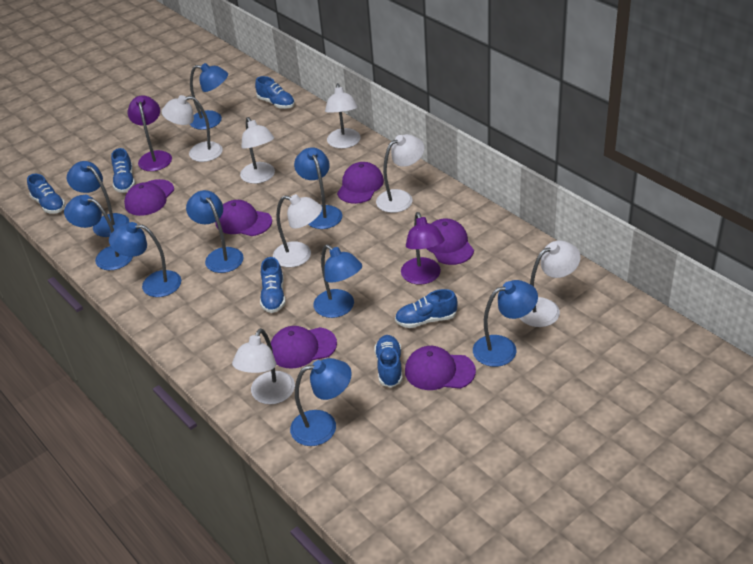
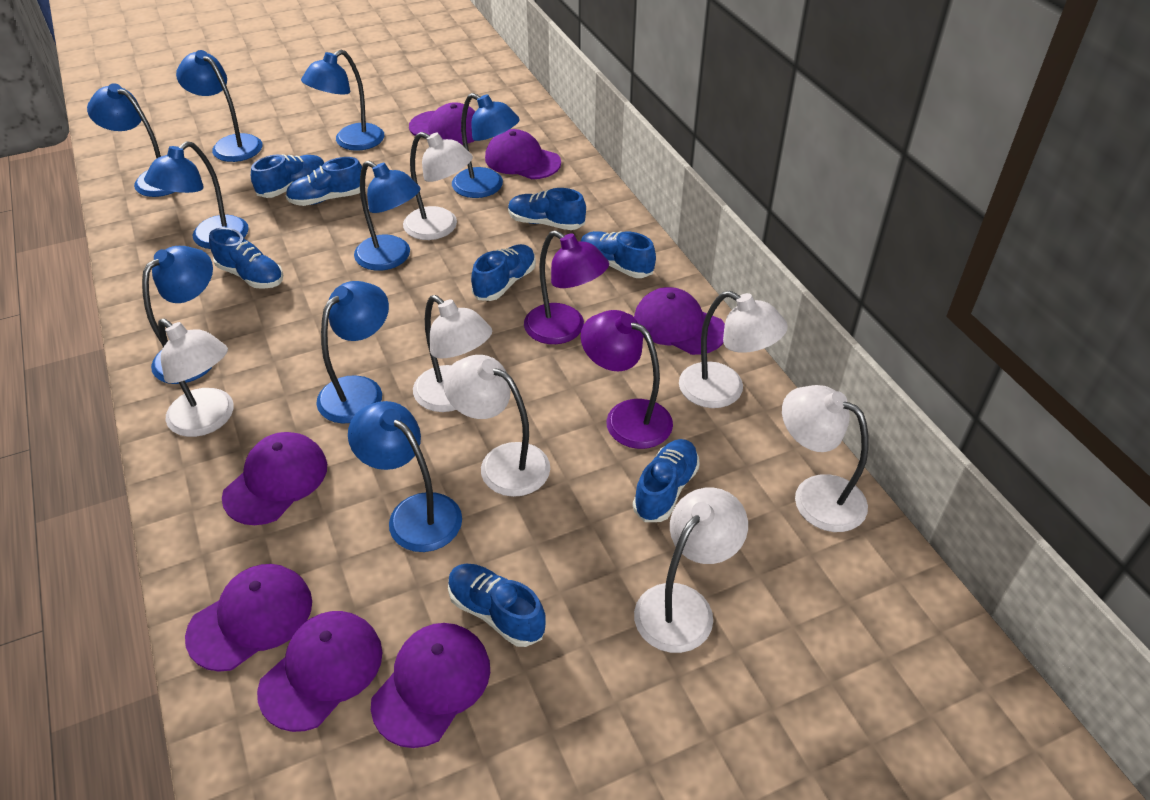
blue shoe: 6 -> 8
purple cap: 6 -> 7

